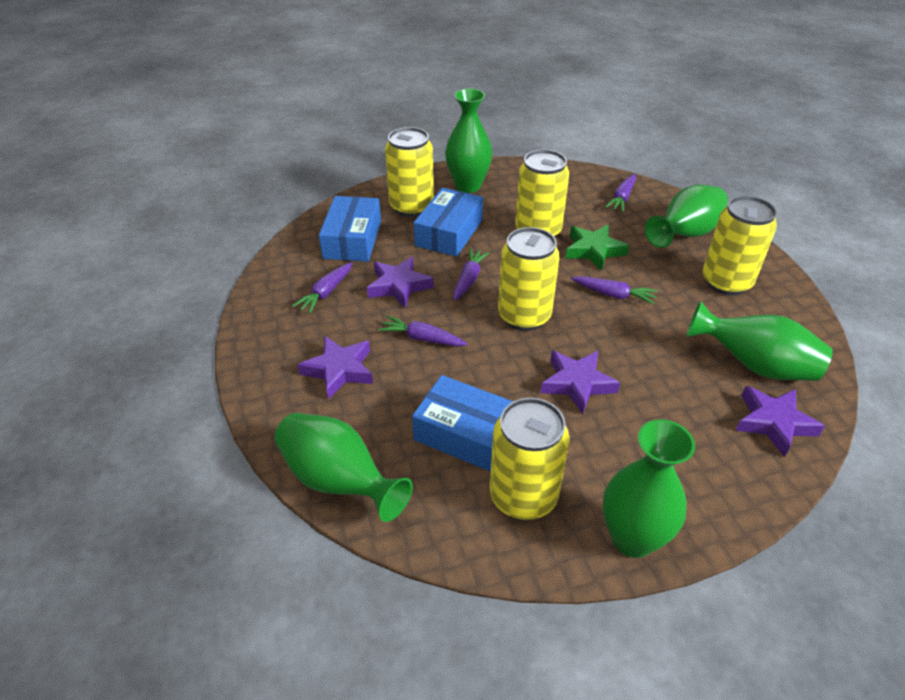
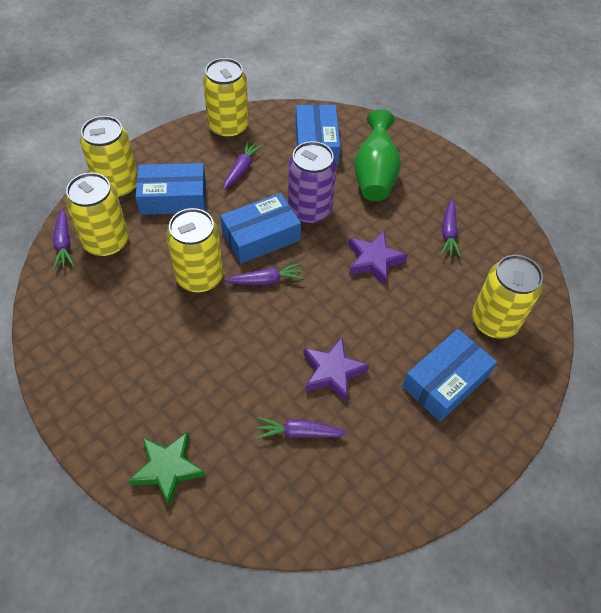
blue box: 3 -> 4
green vase: 5 -> 1
purple can: 0 -> 1
purple star: 4 -> 2

